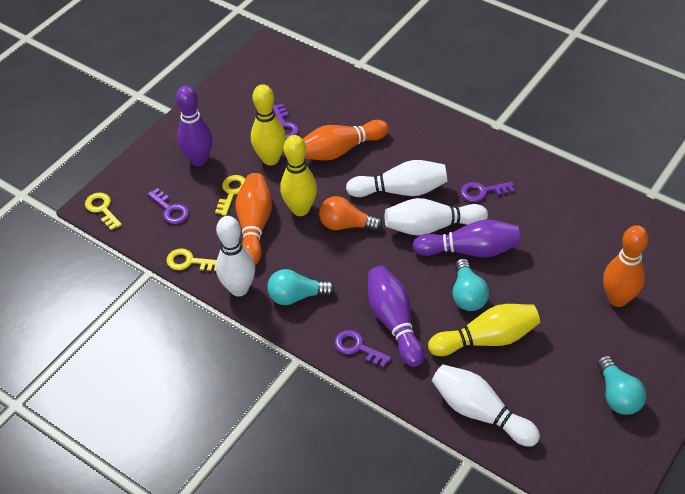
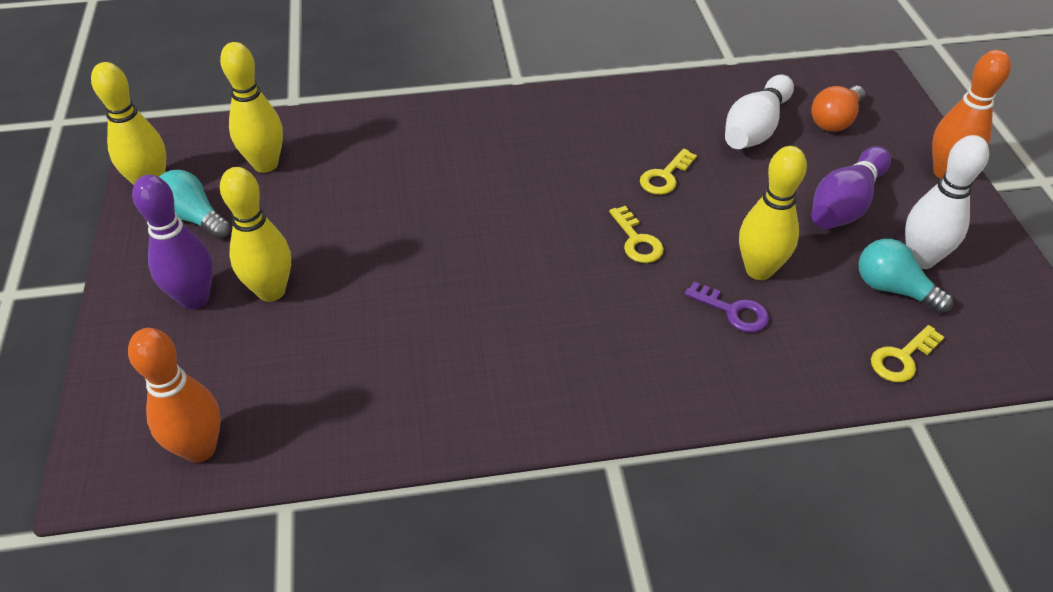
orange bowling pin: 3 -> 2
purple bowling pin: 3 -> 2
purple key: 4 -> 1
turquoise light bulb: 3 -> 2
white bowling pin: 4 -> 2
yellow bowling pin: 3 -> 4

